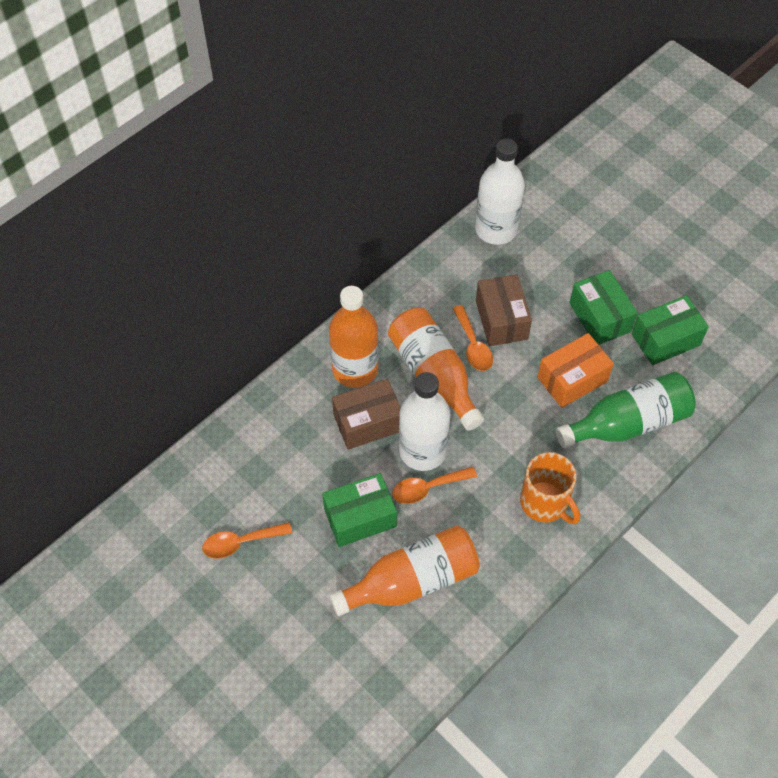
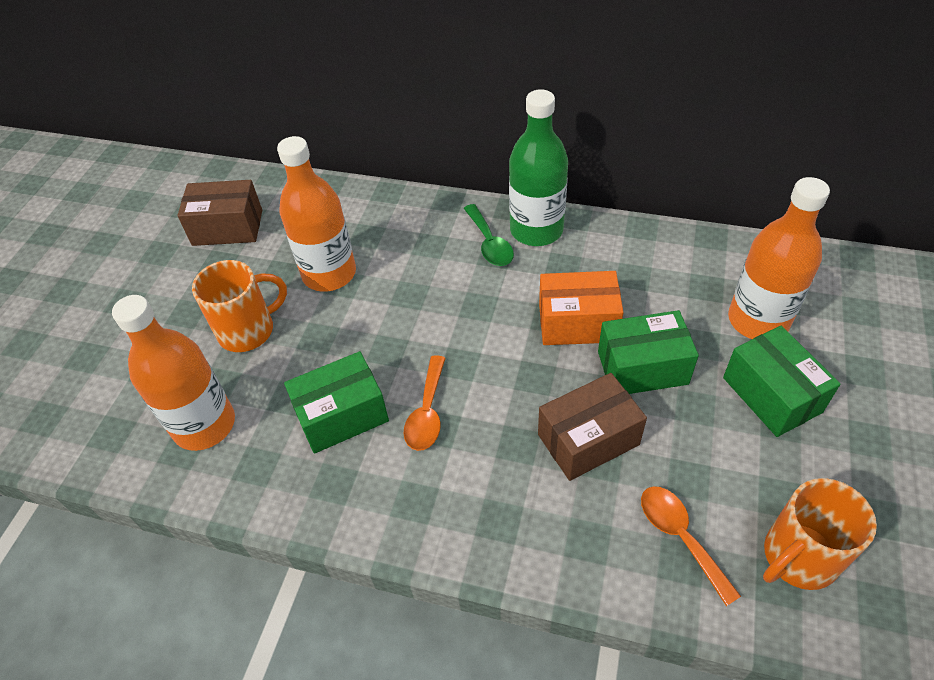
green spoon: 0 -> 1
orange mug: 1 -> 2
orange spoon: 3 -> 2
white bottle: 2 -> 0

